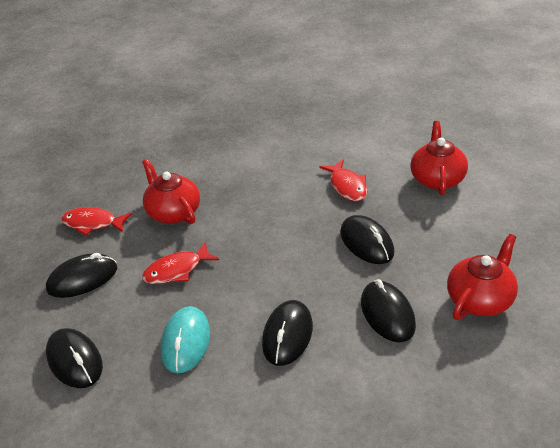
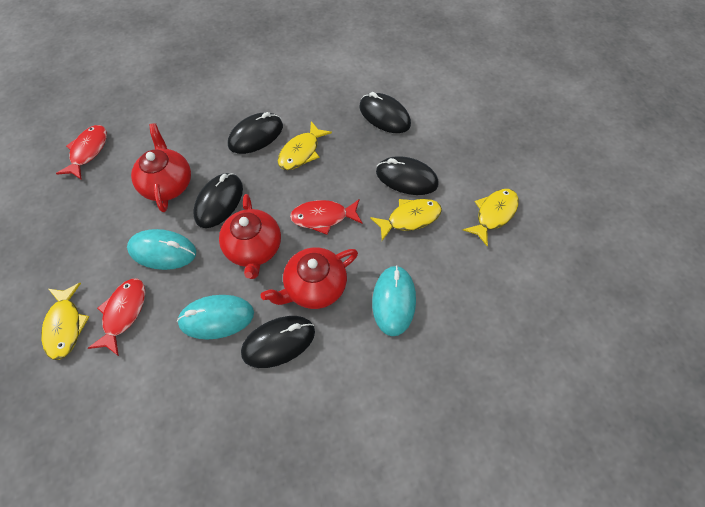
turquoise mouse: 1 -> 3
yellow fish: 0 -> 4

